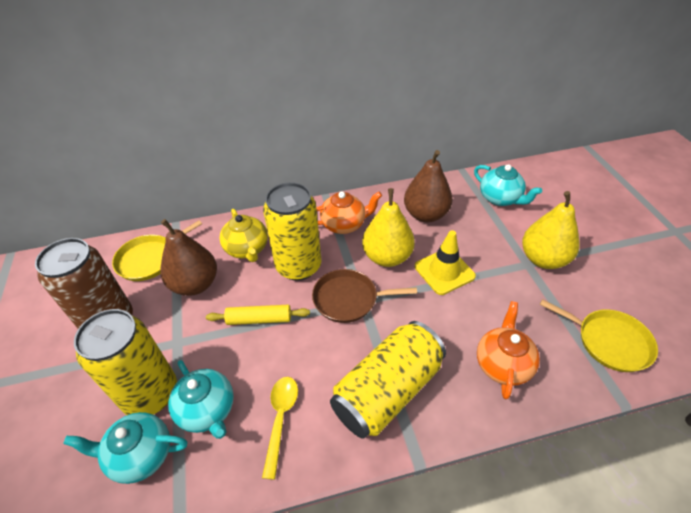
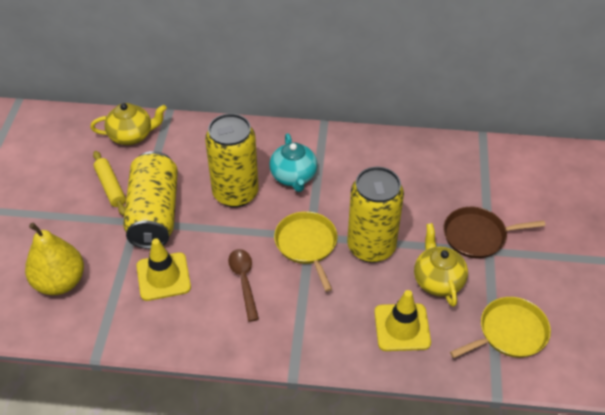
brown can: 1 -> 0
brown pear: 2 -> 0
brown spoon: 0 -> 1
orange teapot: 2 -> 0
turquoise teapot: 3 -> 1
yellow pear: 2 -> 1
yellow spoon: 1 -> 0
yellow teapot: 1 -> 2
yellow traffic cone: 1 -> 2

